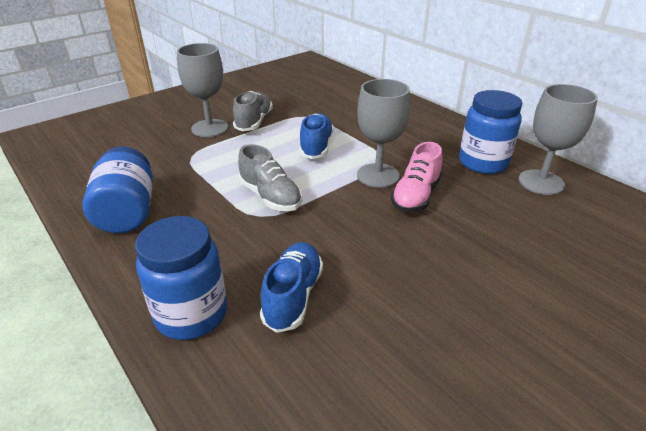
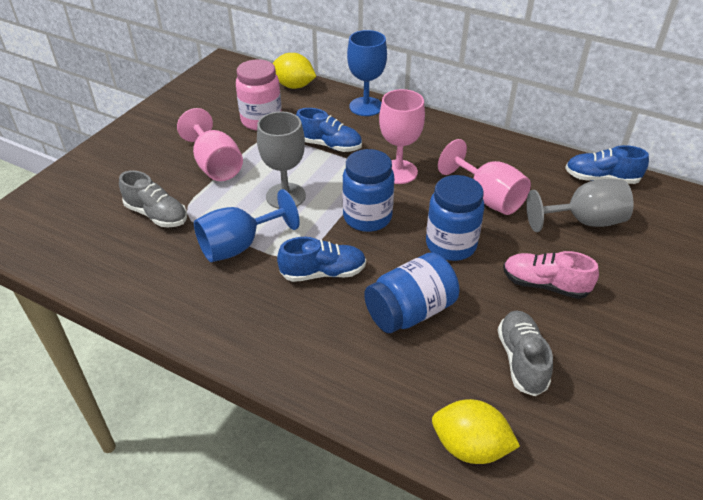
blue goblet: 0 -> 2
blue shoe: 2 -> 3
grey goblet: 3 -> 2
pink goblet: 0 -> 3
pink jar: 0 -> 1
yellow lemon: 0 -> 2

